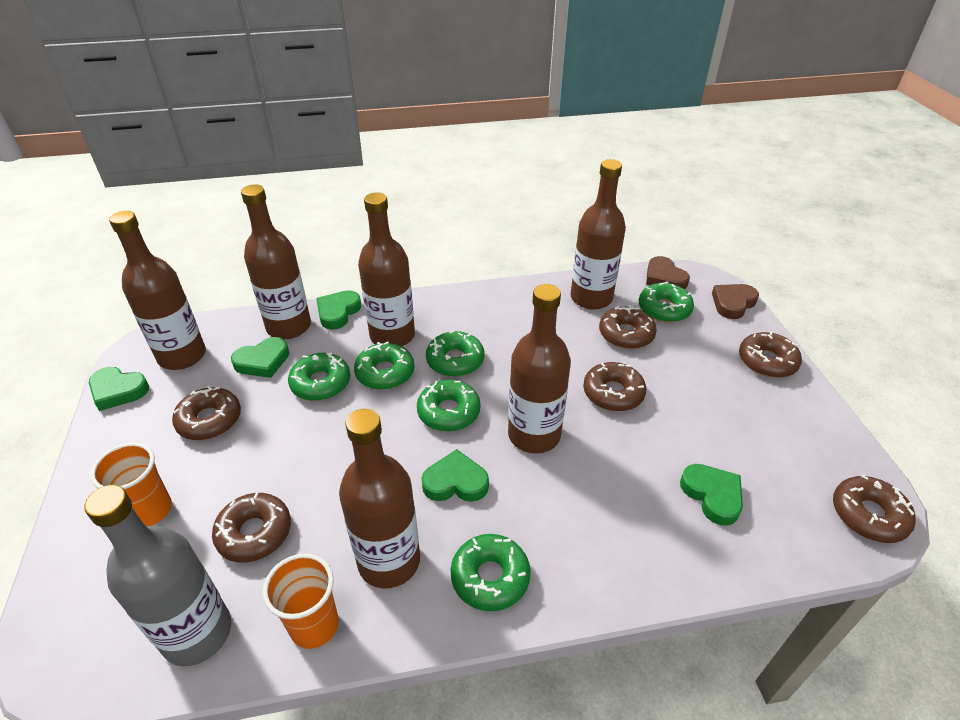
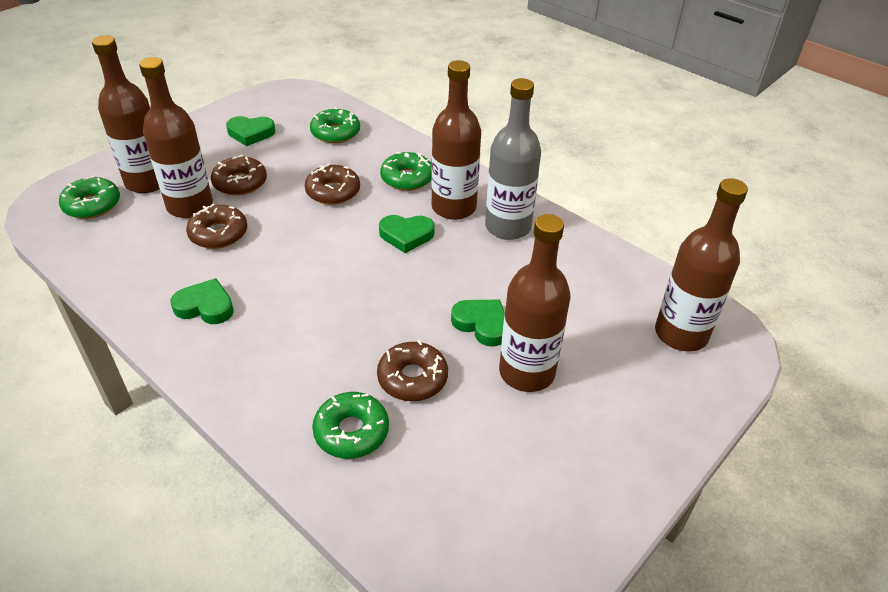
brown bottle: 6 -> 5
brown donut: 6 -> 4
brown heart: 2 -> 0
green donut: 6 -> 4
green heart: 5 -> 4
orange cup: 2 -> 0

